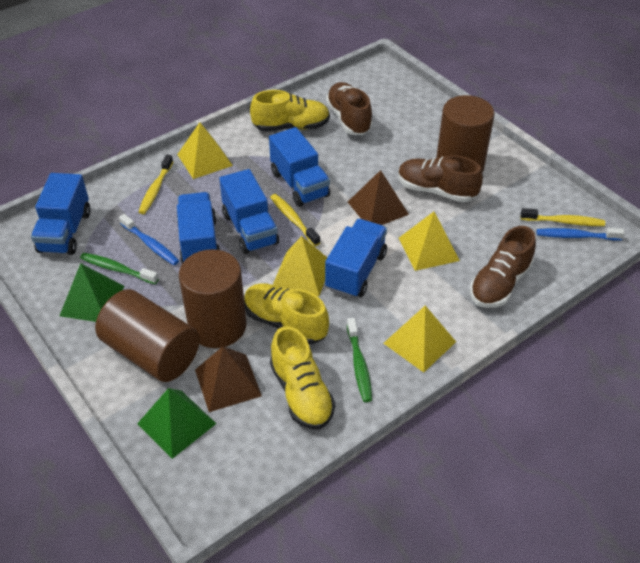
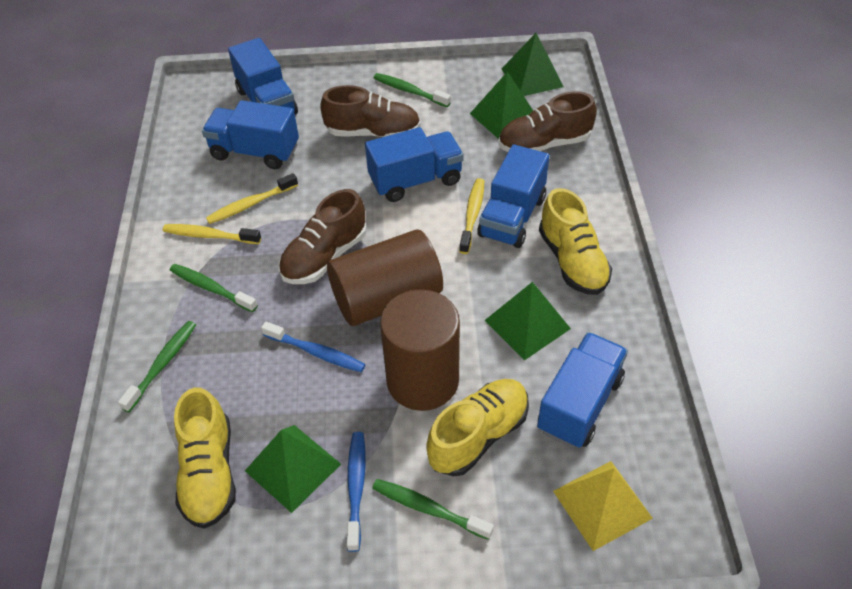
brown cylinder: 3 -> 2
brown pyramid: 2 -> 0
green pyramid: 2 -> 4
green toothbrush: 2 -> 4
yellow pyramid: 4 -> 1

